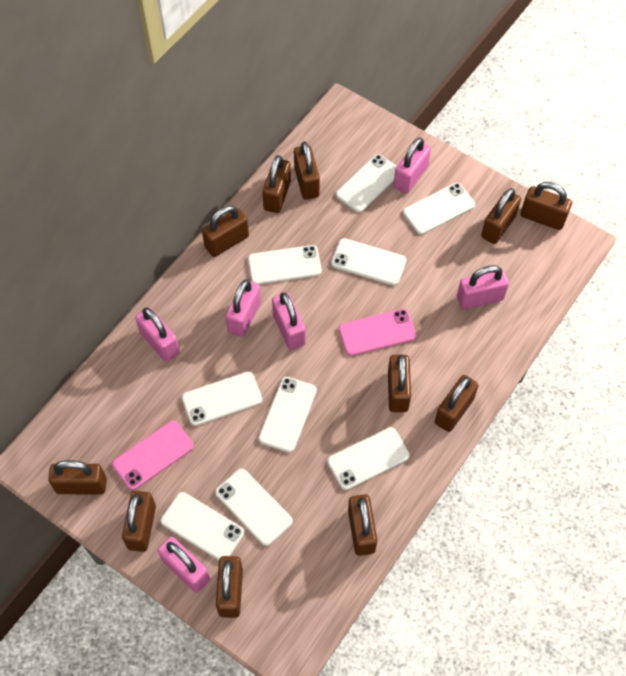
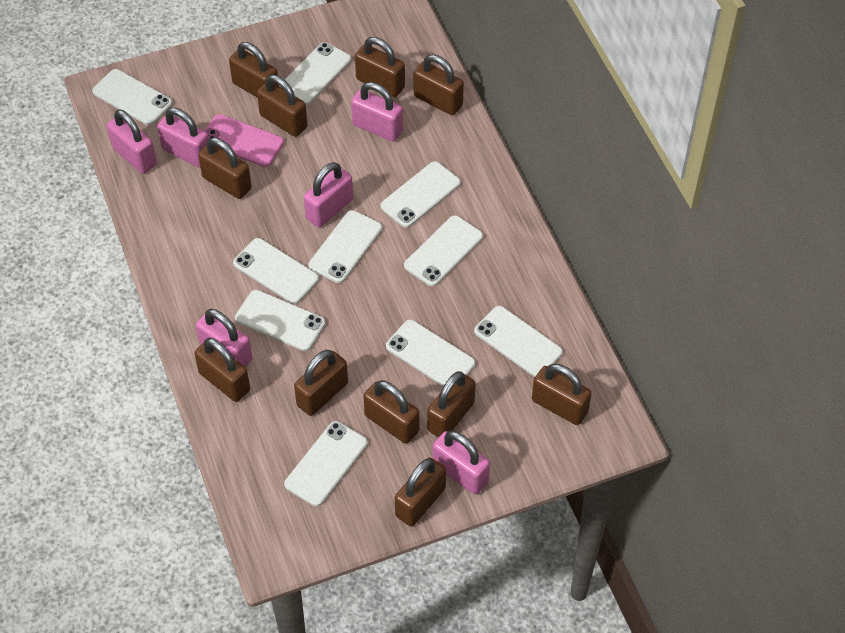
pink phone: 2 -> 1
white phone: 9 -> 10

